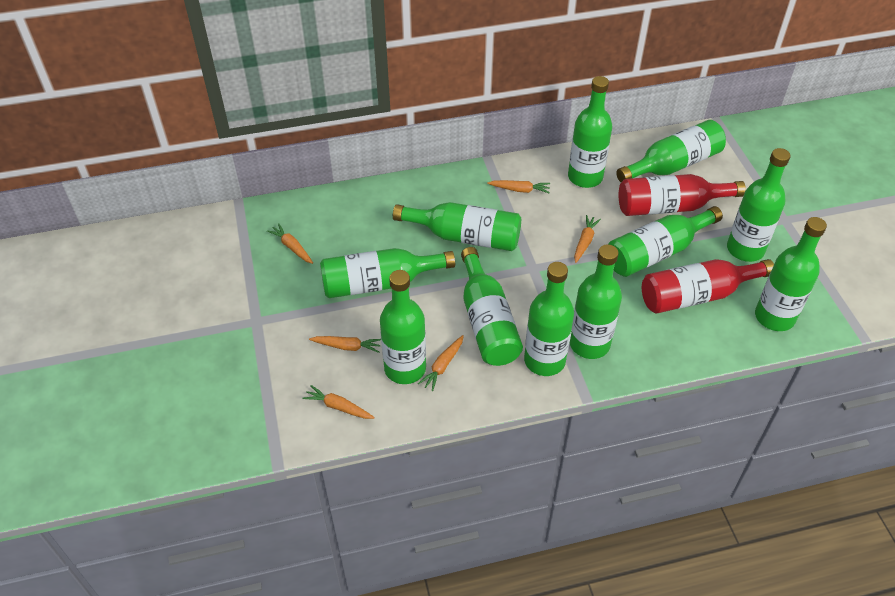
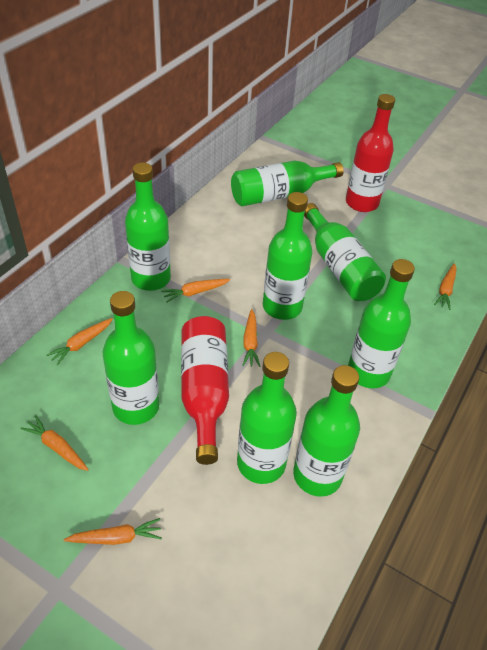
green bottle: 11 -> 8

